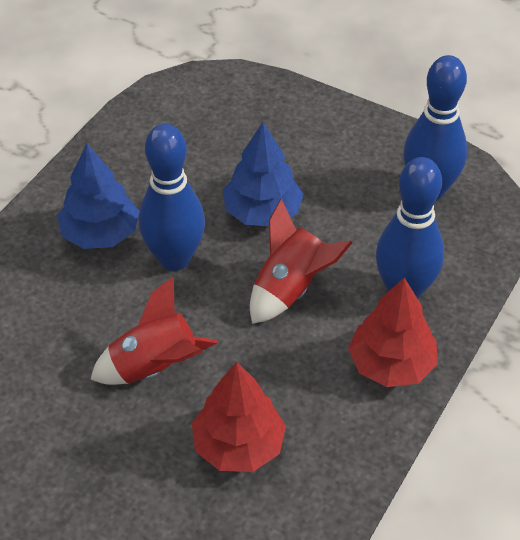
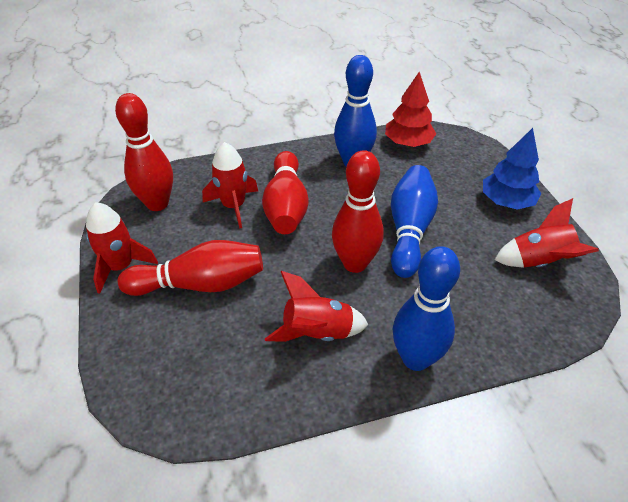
blue tree: 2 -> 1
red bowling pin: 0 -> 4
red rocket: 2 -> 4
red tree: 2 -> 1

